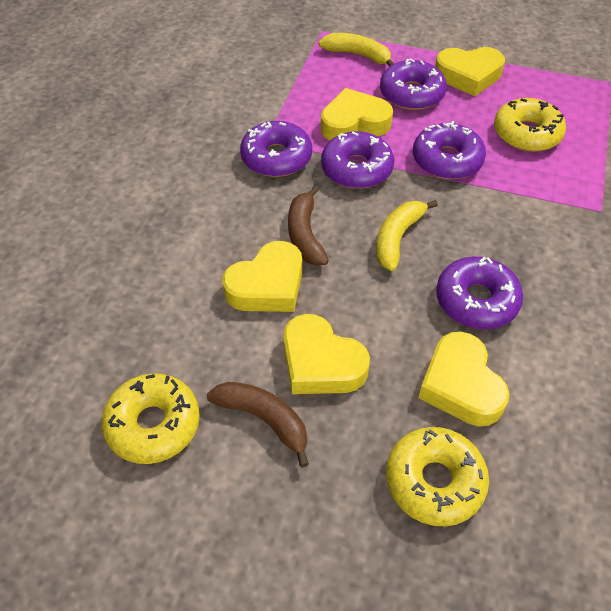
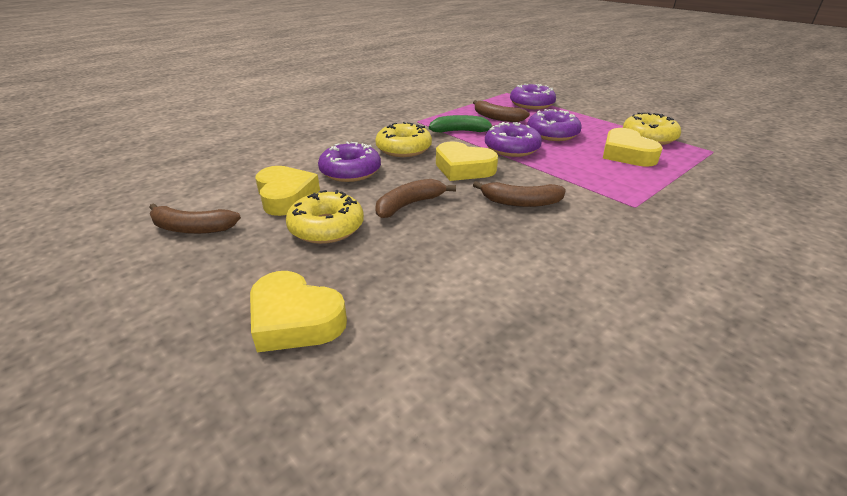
brown banana: 2 -> 4
green banana: 0 -> 1
purple donut: 5 -> 4
yellow banana: 2 -> 0
yellow heart: 5 -> 4

